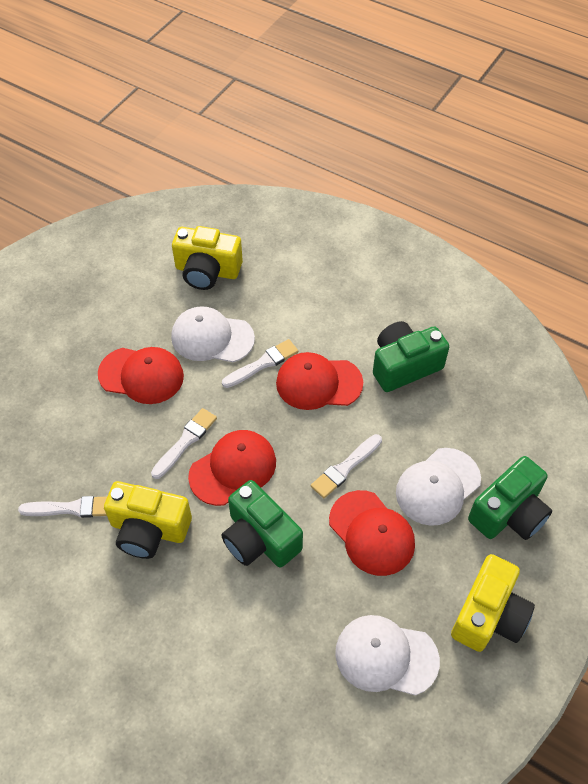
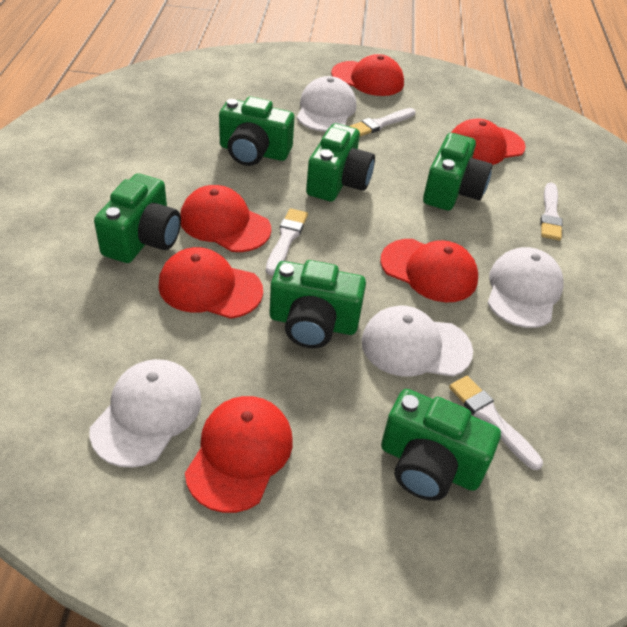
green camera: 3 -> 6
red cap: 4 -> 6
white cap: 3 -> 4
yellow camera: 3 -> 0

